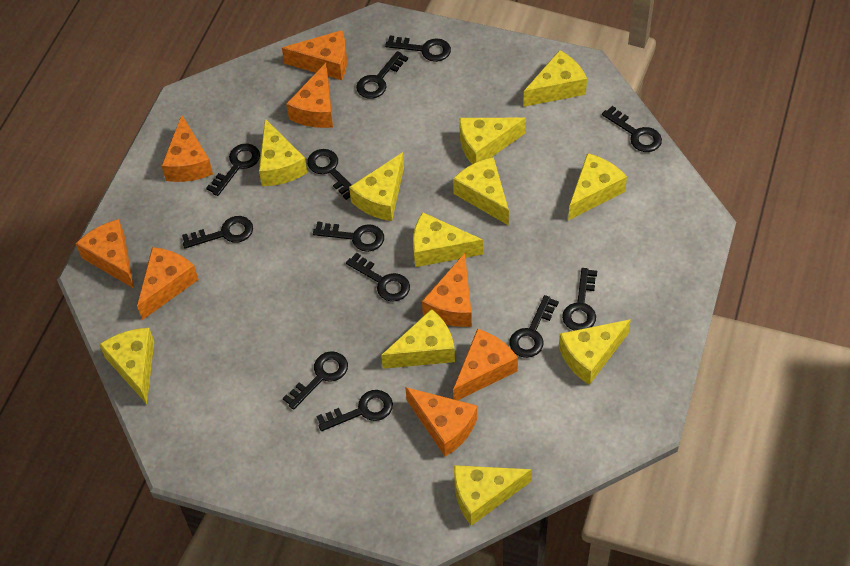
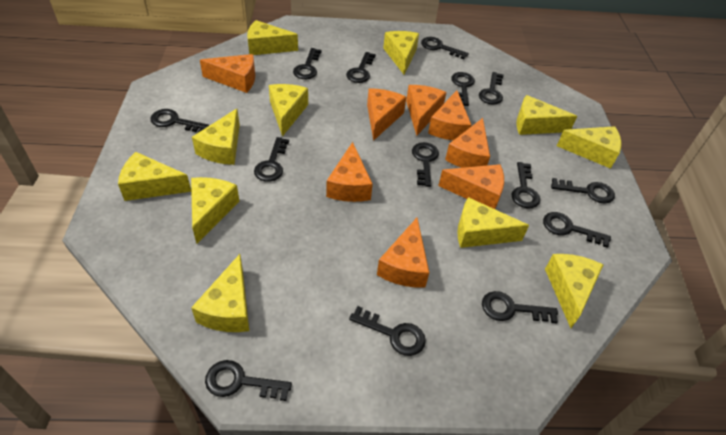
black key: 12 -> 14

